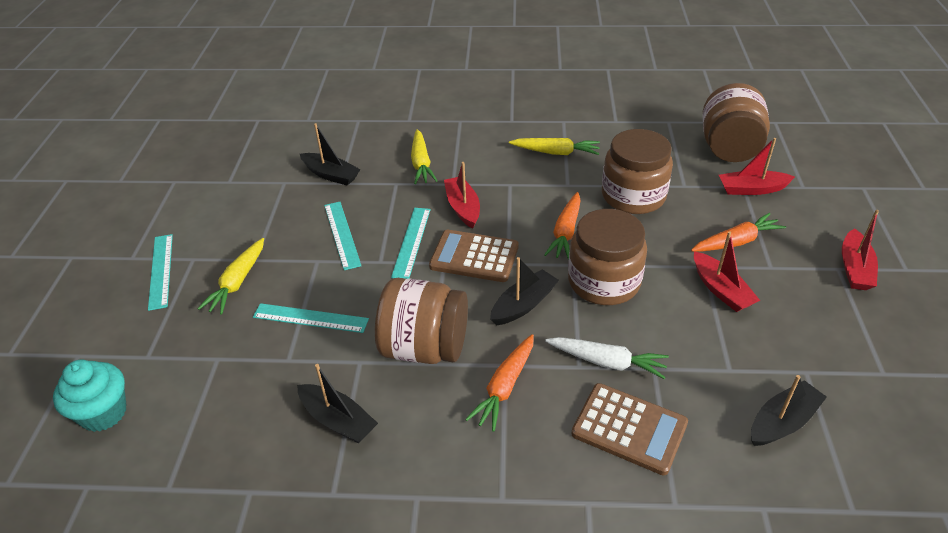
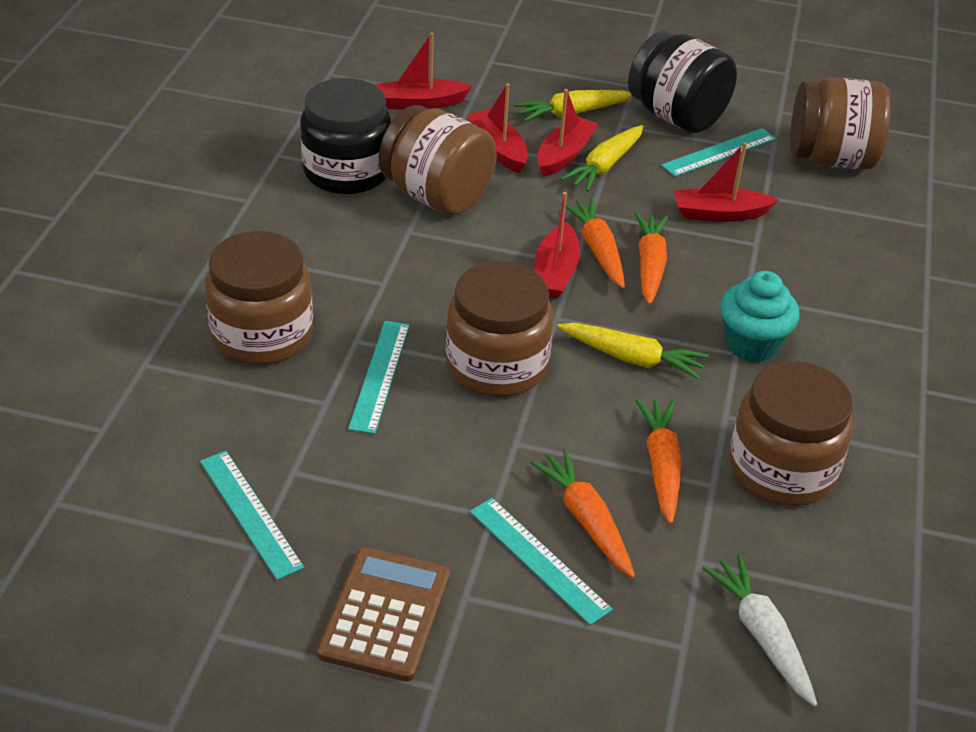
black boat: 4 -> 0
black jar: 0 -> 2
brown calculator: 2 -> 1
brown jar: 4 -> 5
orange carrot: 3 -> 4
red boat: 4 -> 5

